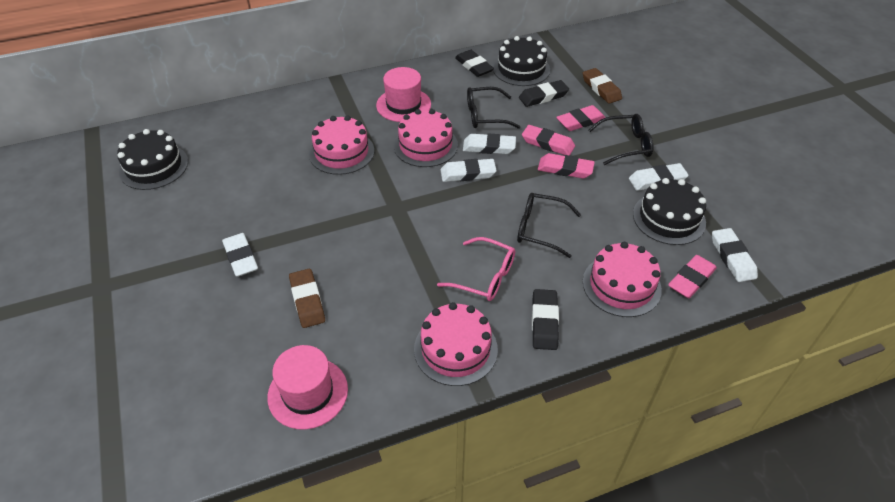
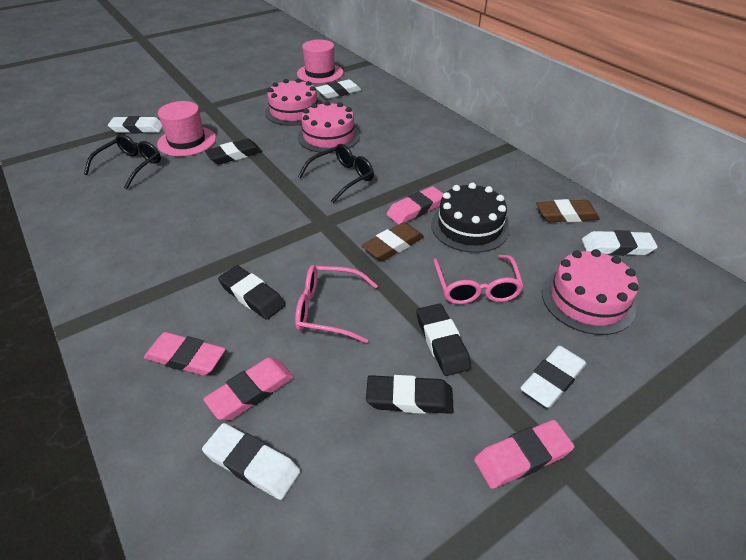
black cake: 3 -> 1
black eraser: 3 -> 4
black glasses: 3 -> 2
pink cake: 4 -> 3
pink glasses: 1 -> 2

